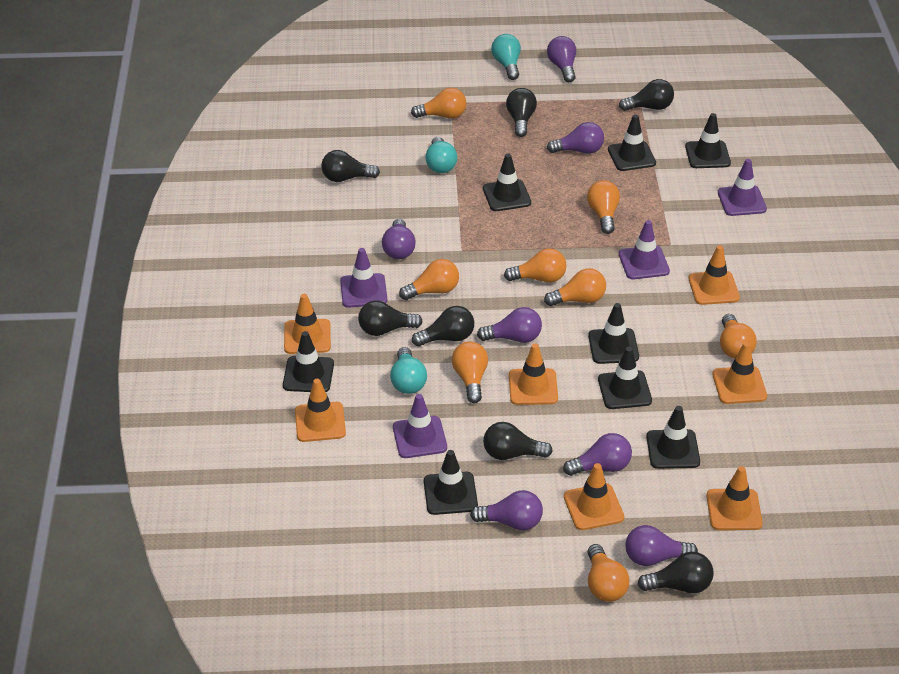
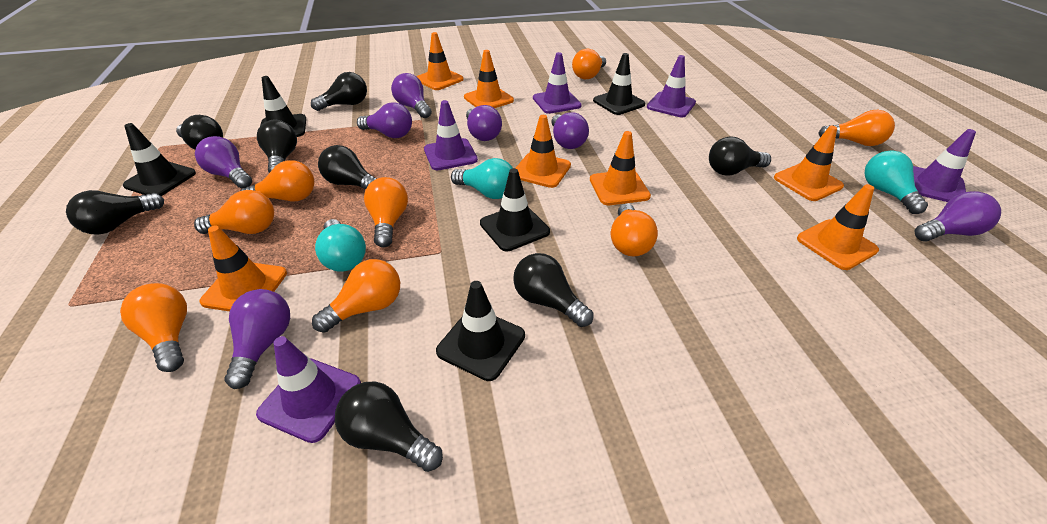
black light bulb: 7 -> 8
black traffic cone: 8 -> 5
purple traffic cone: 4 -> 5

